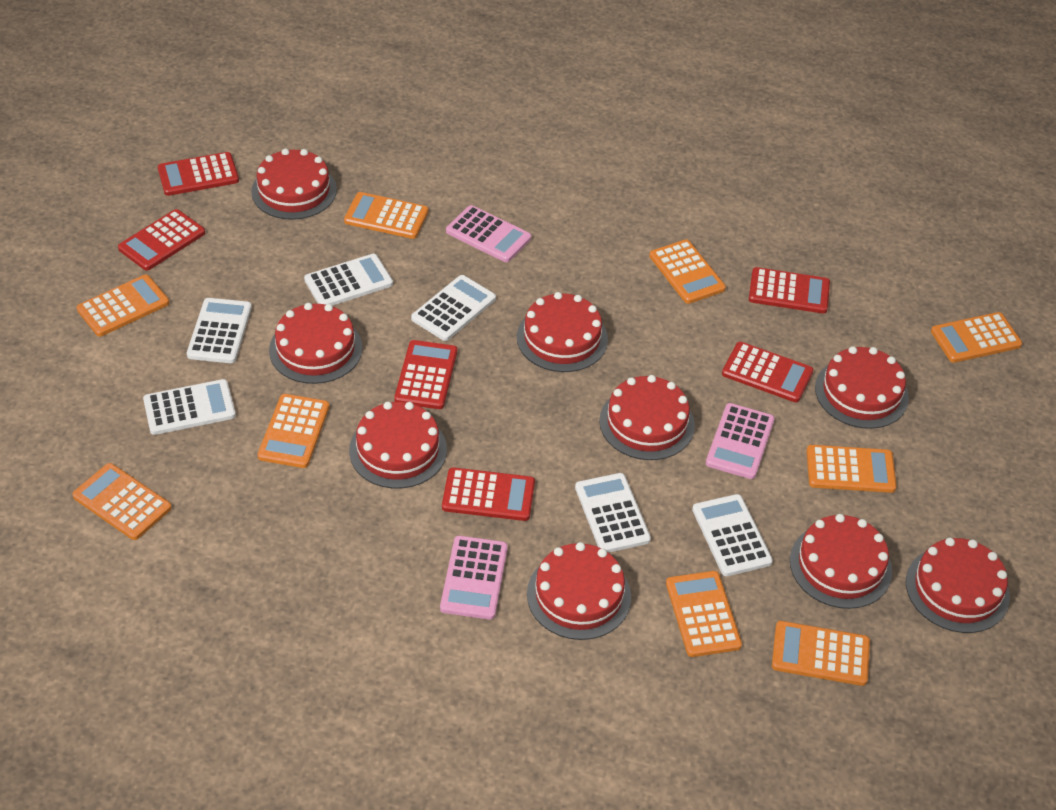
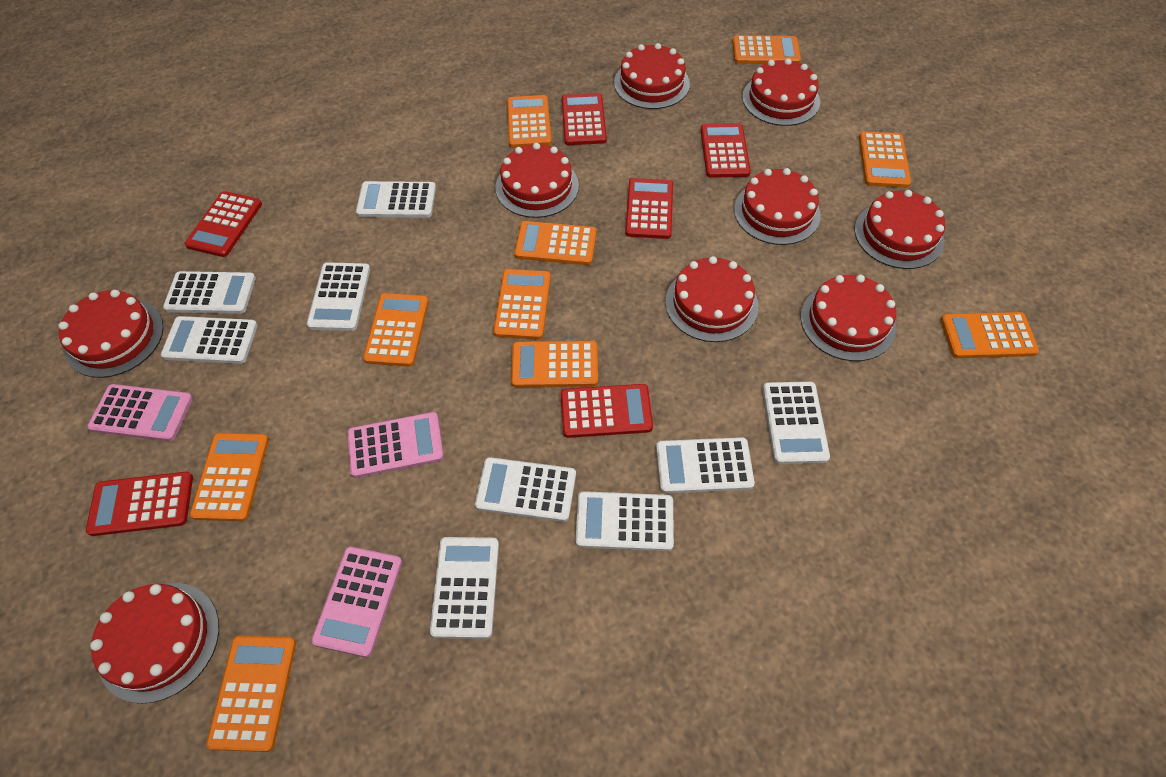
orange calculator: 9 -> 10
white calculator: 6 -> 9

